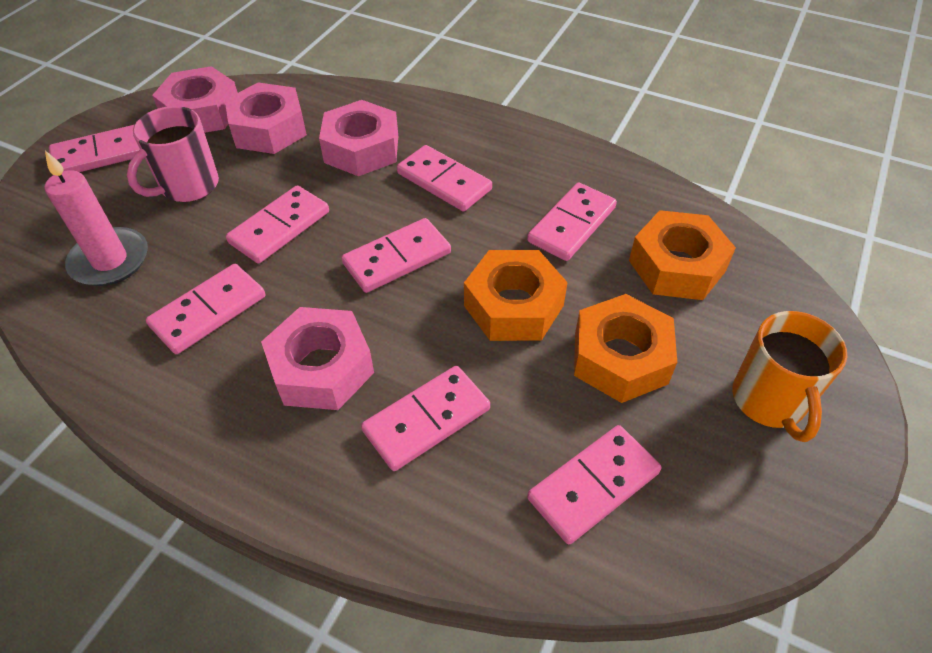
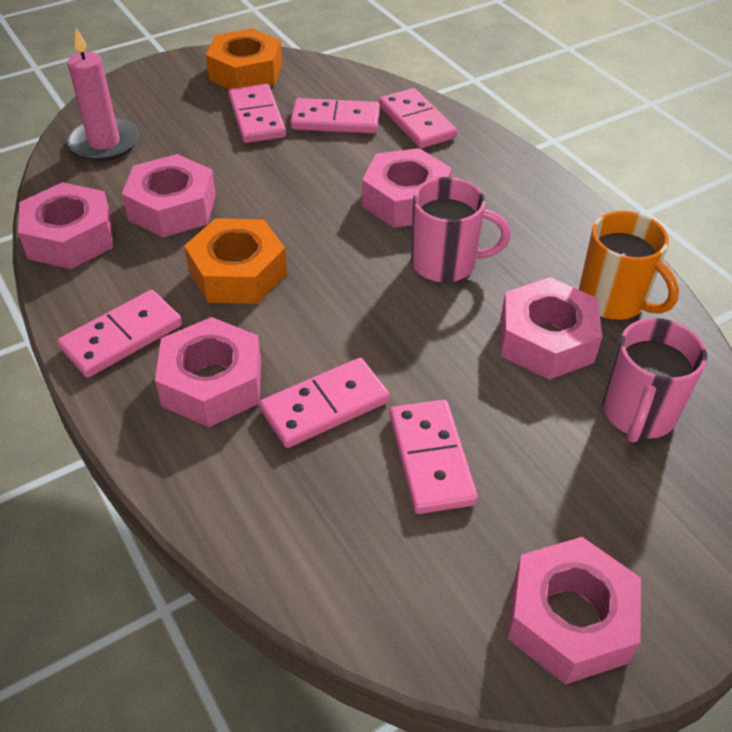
orange nut: 3 -> 2
pink domino: 8 -> 6
pink mug: 1 -> 2
pink nut: 4 -> 6

